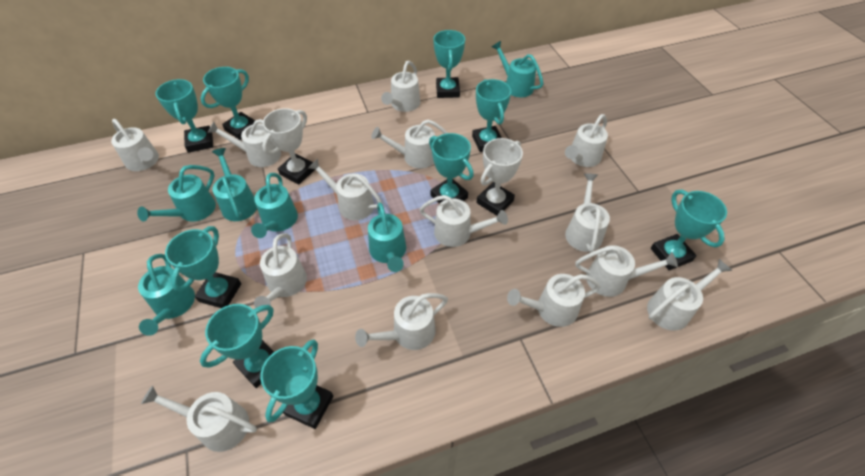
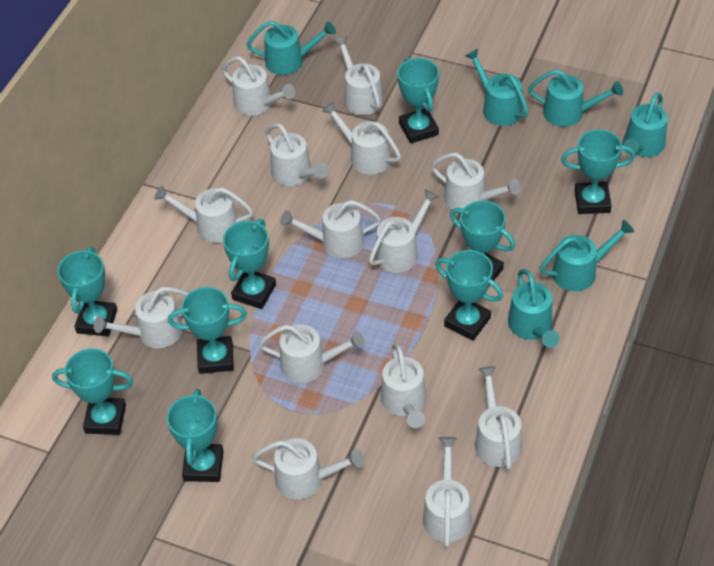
white trophy: 2 -> 0

